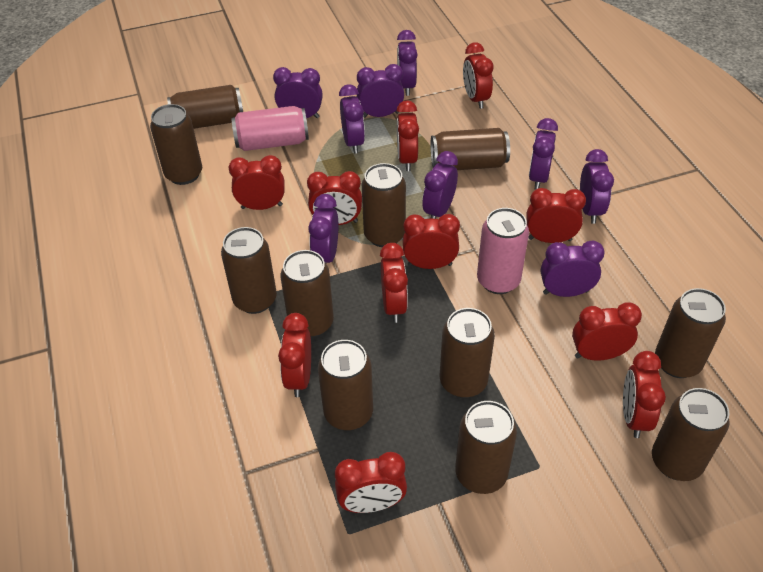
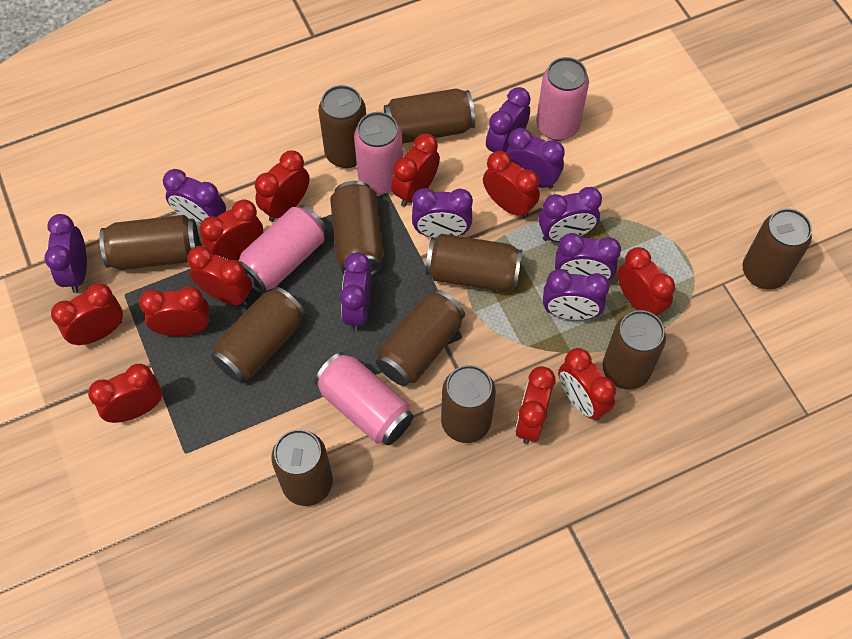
pink can: 2 -> 4

